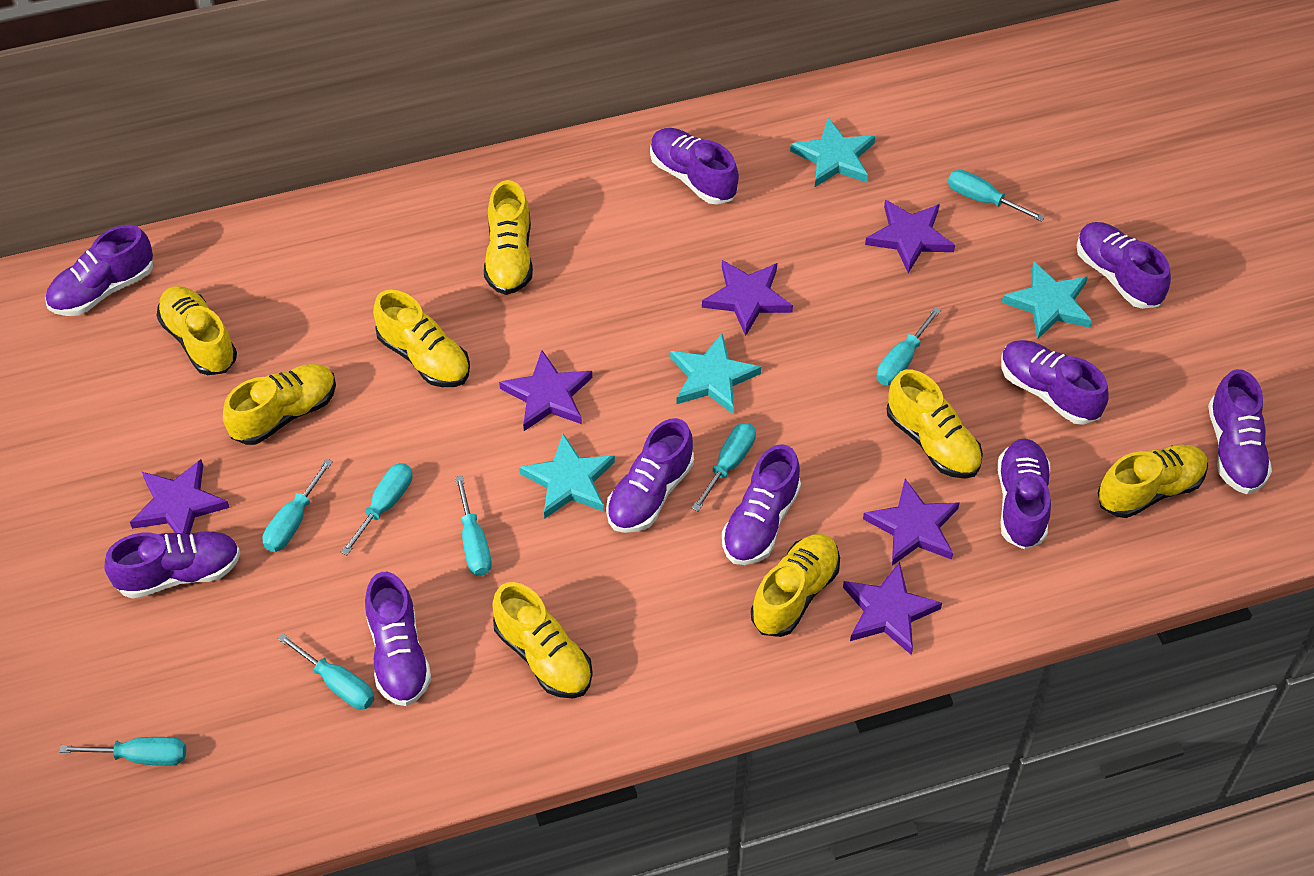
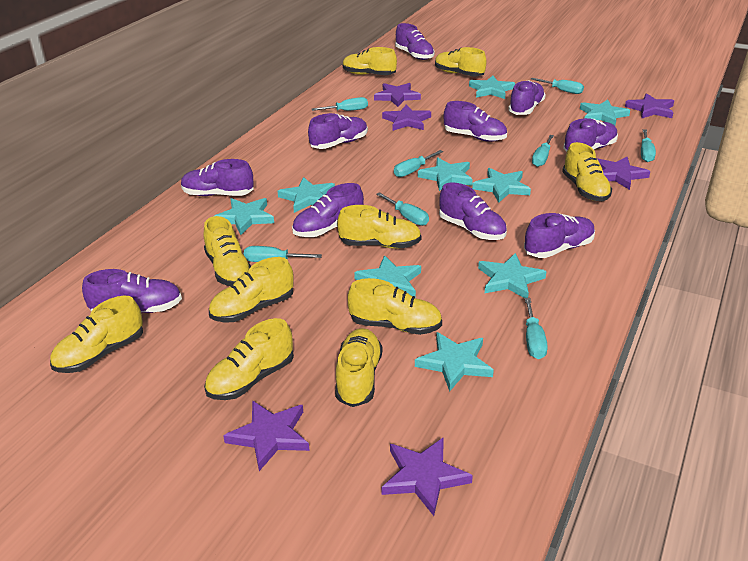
turquoise star: 4 -> 9
yellow shoe: 8 -> 10

